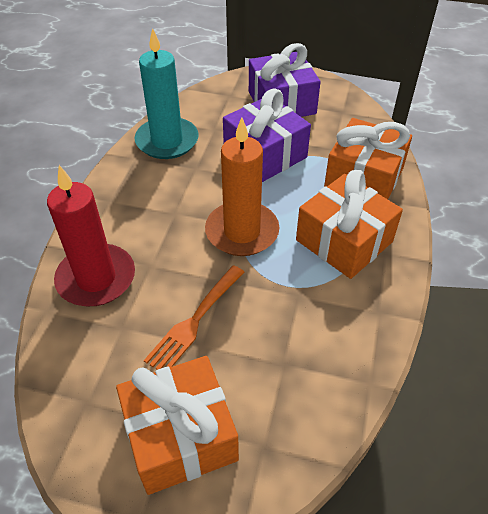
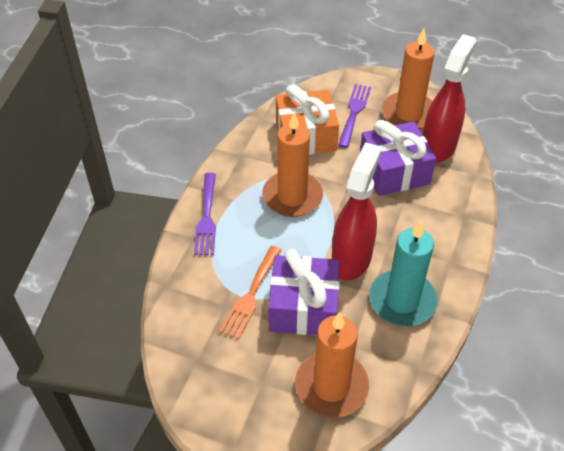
orange candle: 1 -> 3
orange gift: 3 -> 1
purple fork: 0 -> 2
red candle: 1 -> 0
red spray bottle: 0 -> 2

